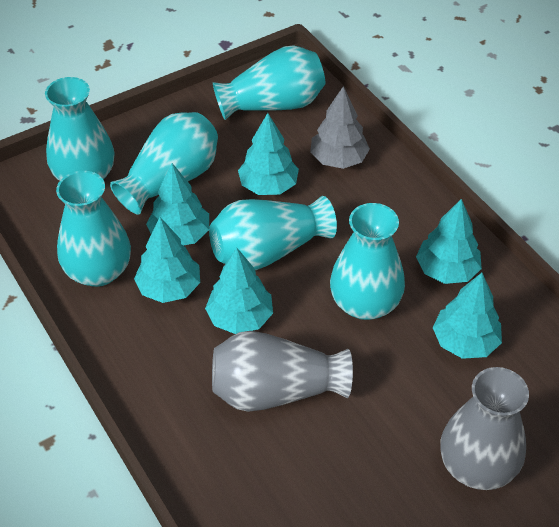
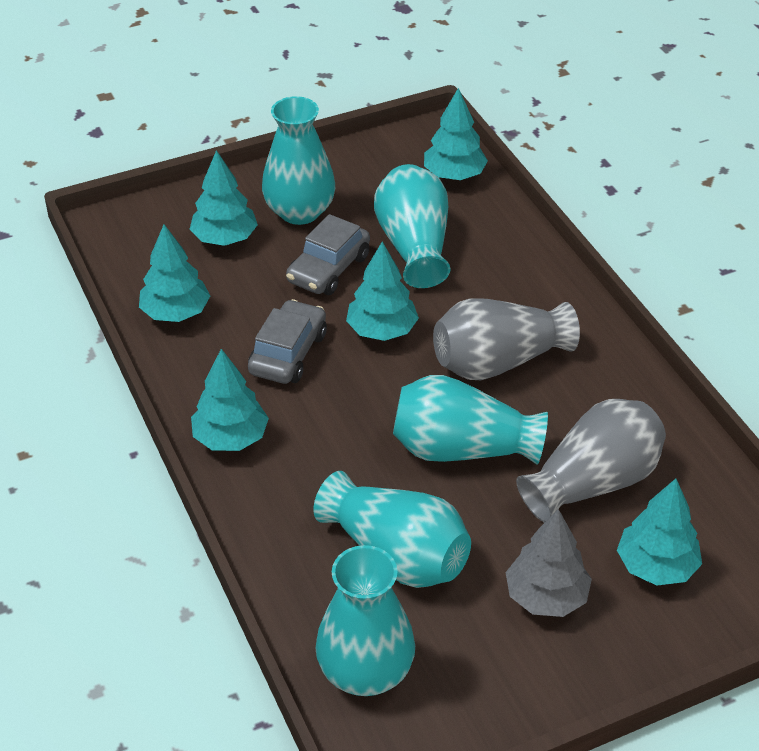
grey car: 0 -> 2
turquoise vase: 6 -> 5

